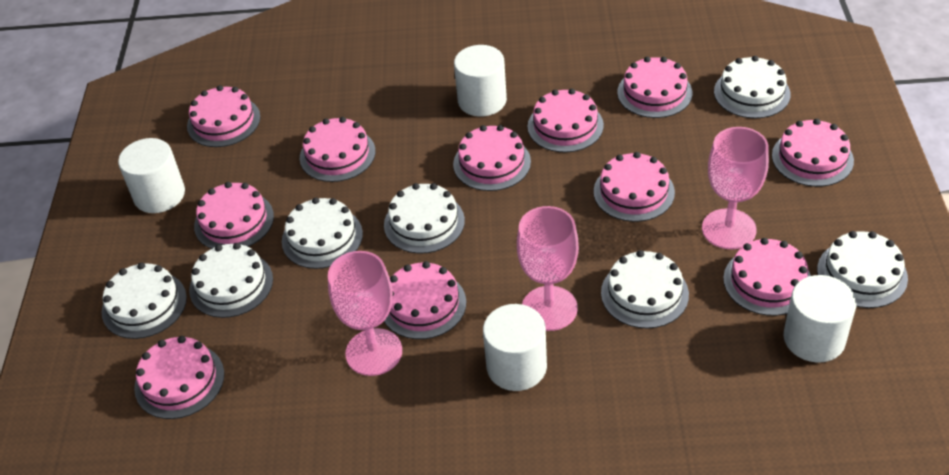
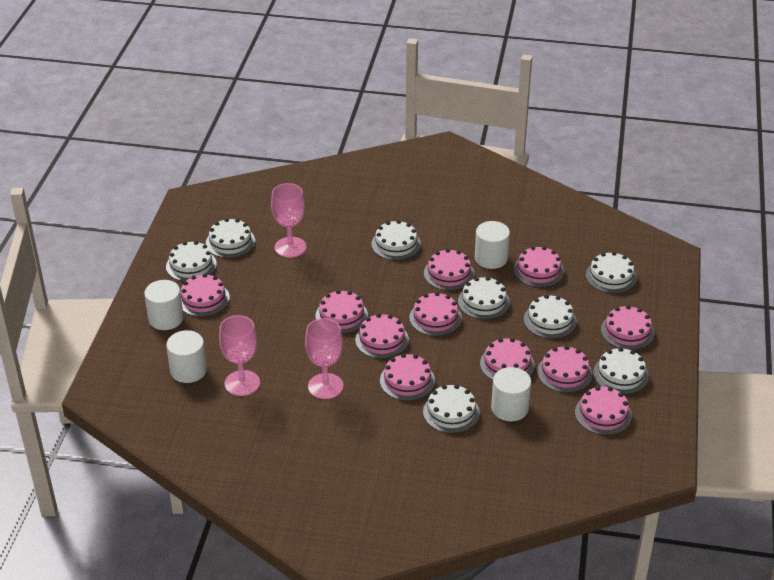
white cake: 7 -> 8

